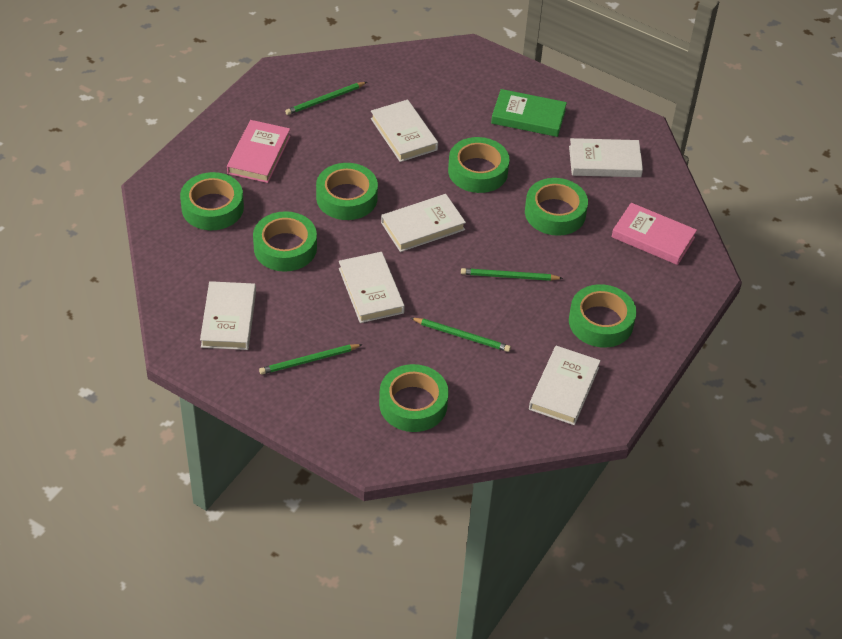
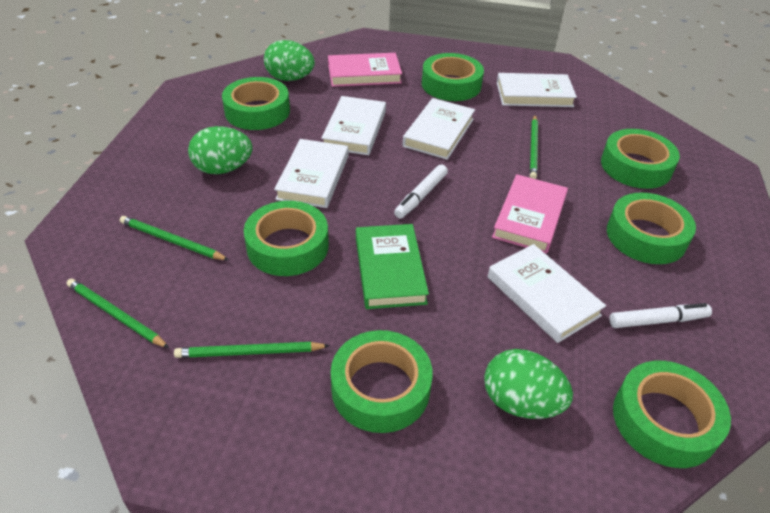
green egg: 0 -> 3
white book: 6 -> 5
white marker: 0 -> 2

